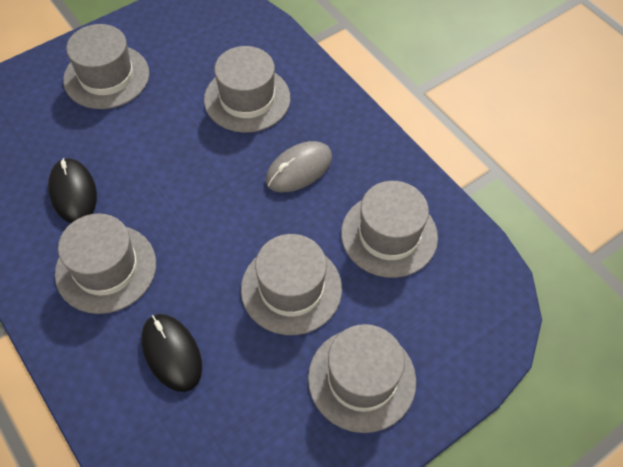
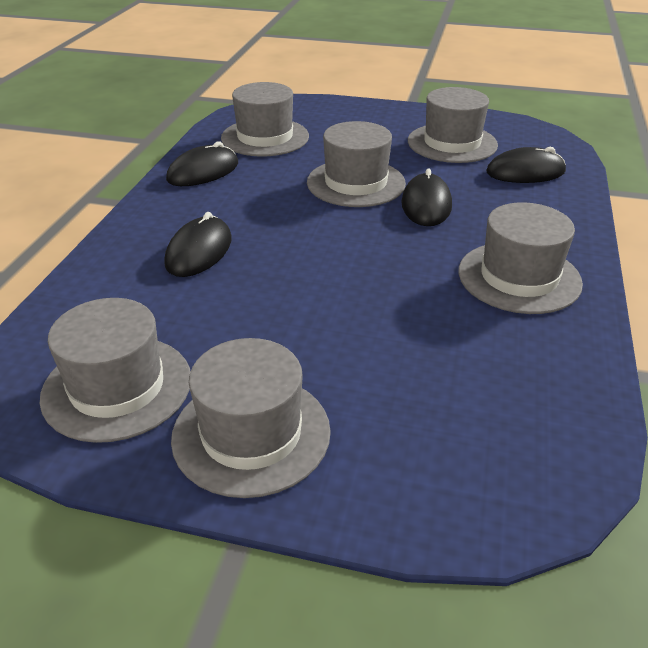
black mouse: 2 -> 4
grey mouse: 1 -> 0

